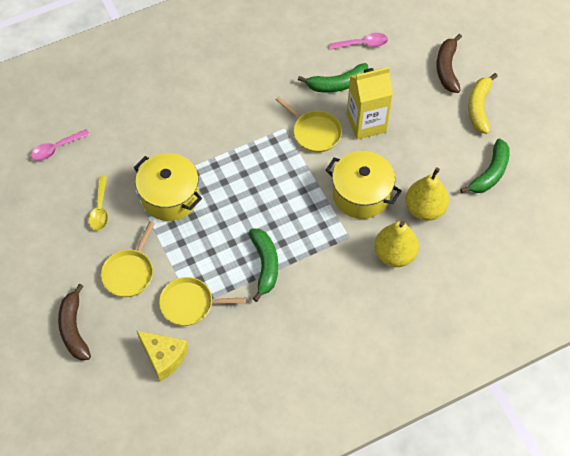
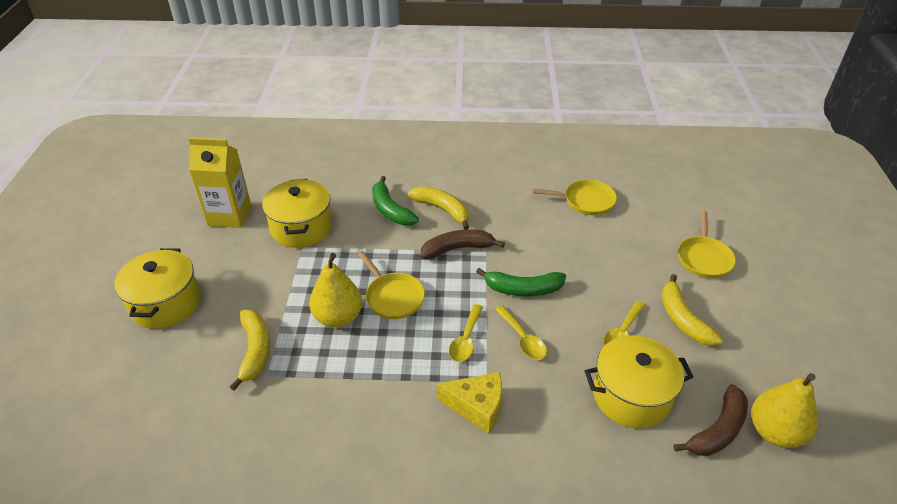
green banana: 3 -> 2
pink spoon: 2 -> 0
yellow banana: 1 -> 3
yellow pot: 2 -> 3
yellow spoon: 1 -> 3

